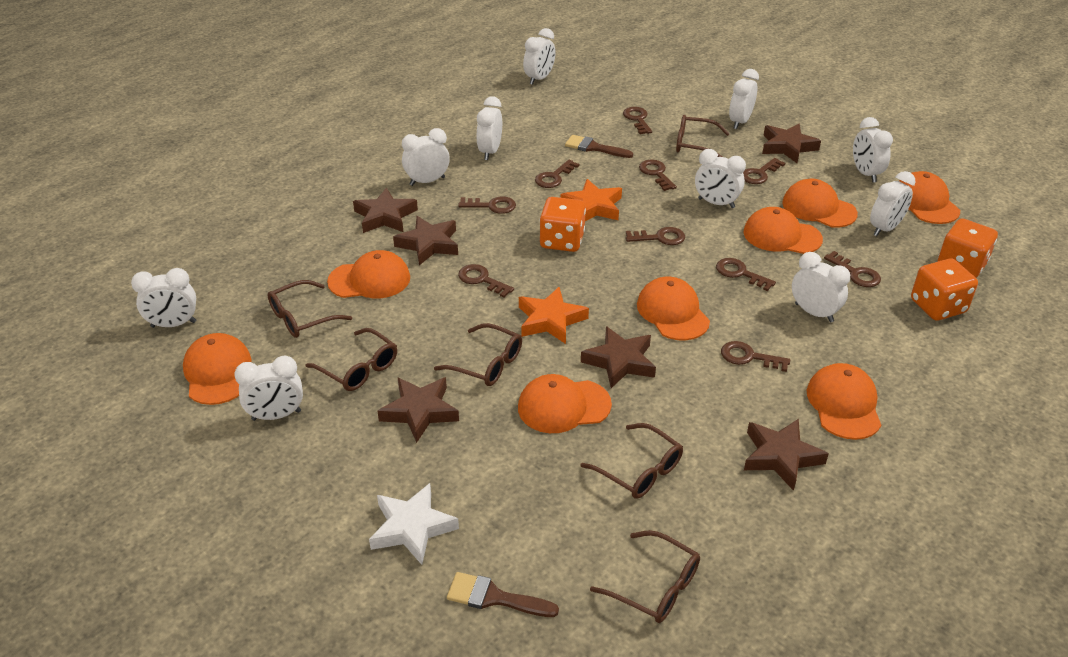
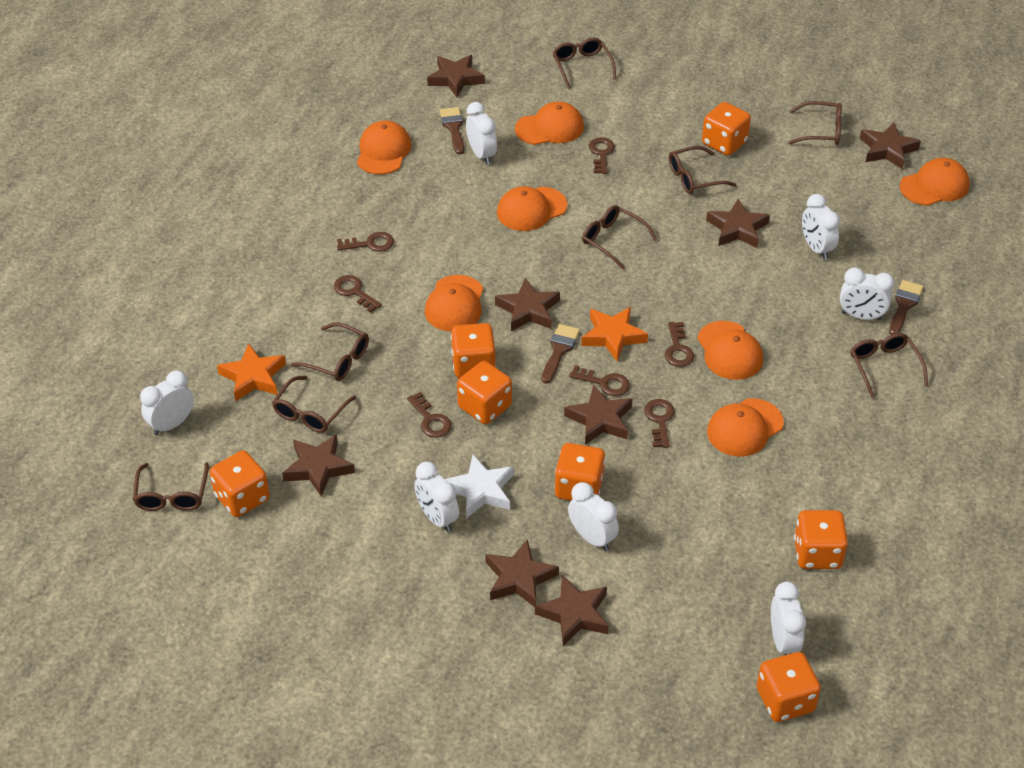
brown brush: 2 -> 3
brown glasses: 6 -> 8
brown key: 10 -> 7
brown star: 6 -> 8
orange cap: 8 -> 7
orange dice: 3 -> 7
white clock: 10 -> 7

